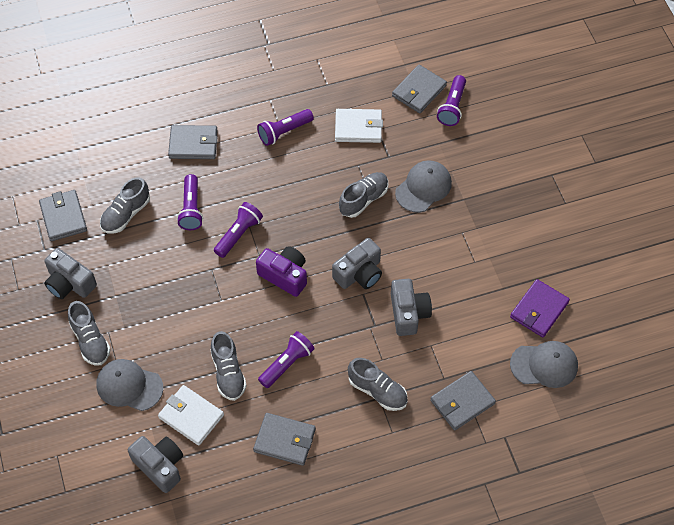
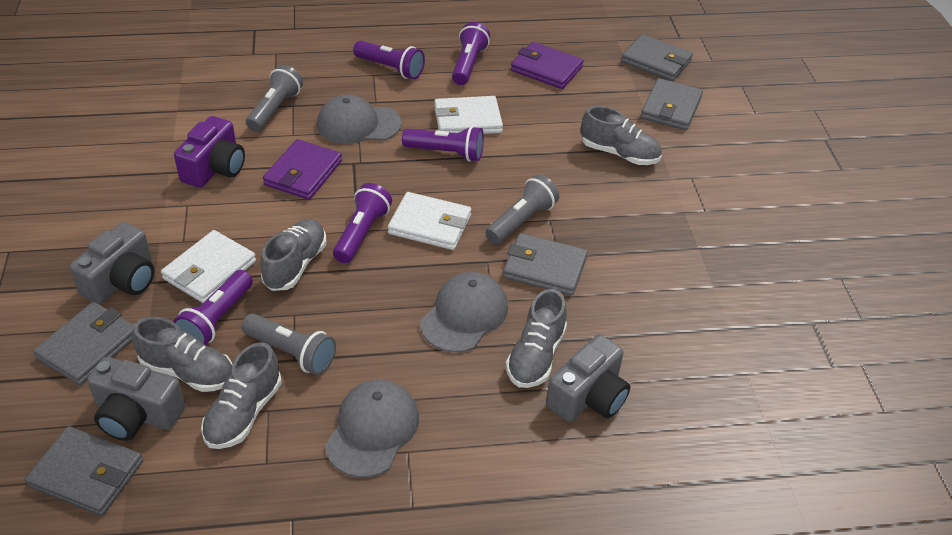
grey camera: 4 -> 3
grey flashlight: 0 -> 3
purple wallet: 1 -> 2
white wallet: 2 -> 3

